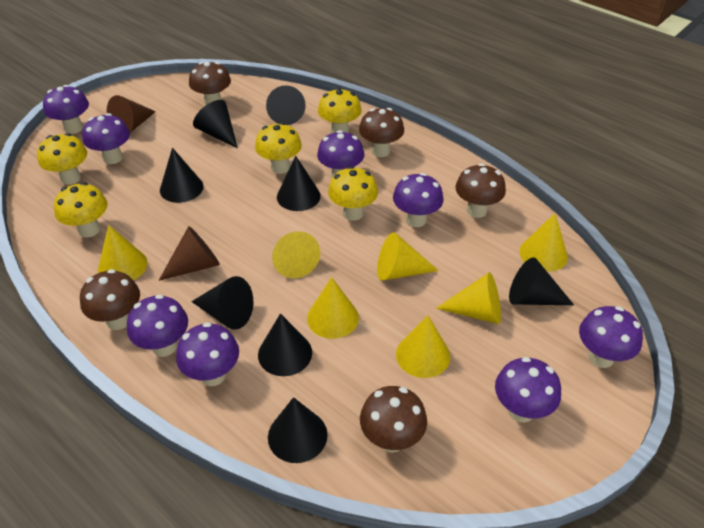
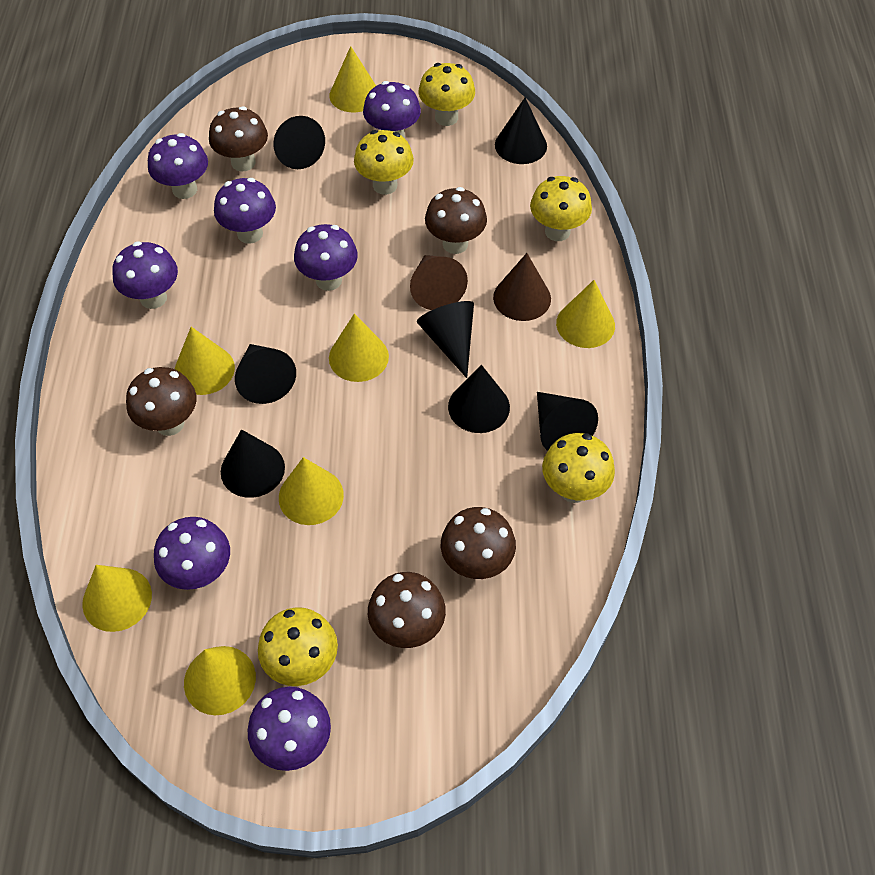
black cone: 8 -> 7
purple mushroom: 8 -> 7

